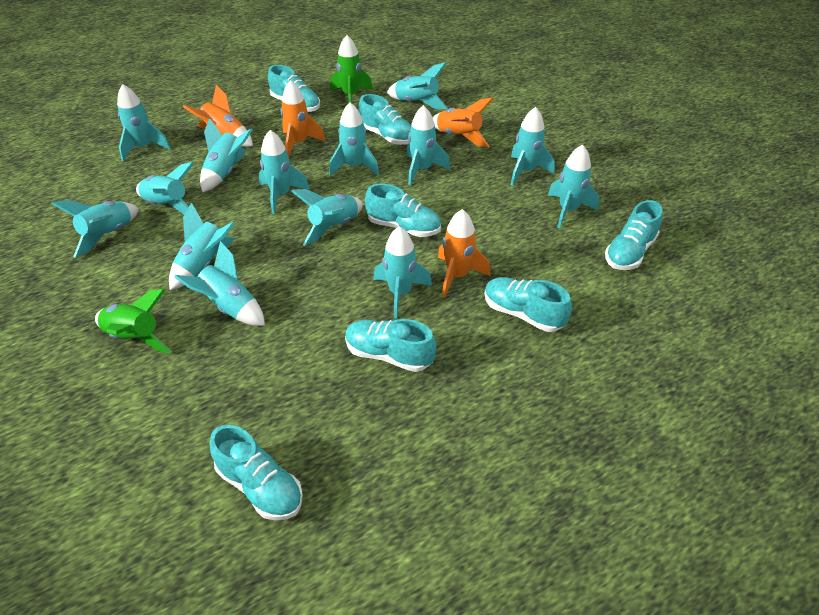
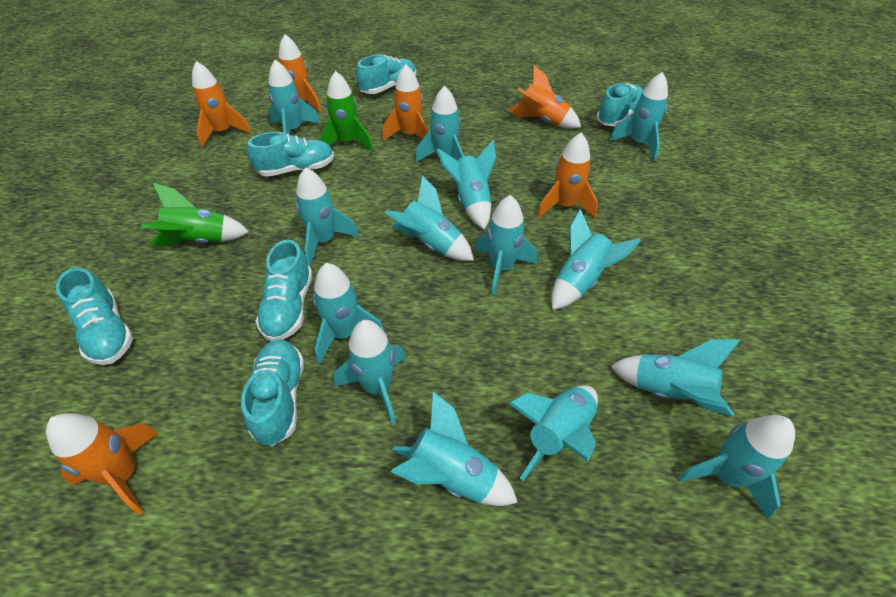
orange rocket: 4 -> 6
turquoise shoe: 7 -> 6

